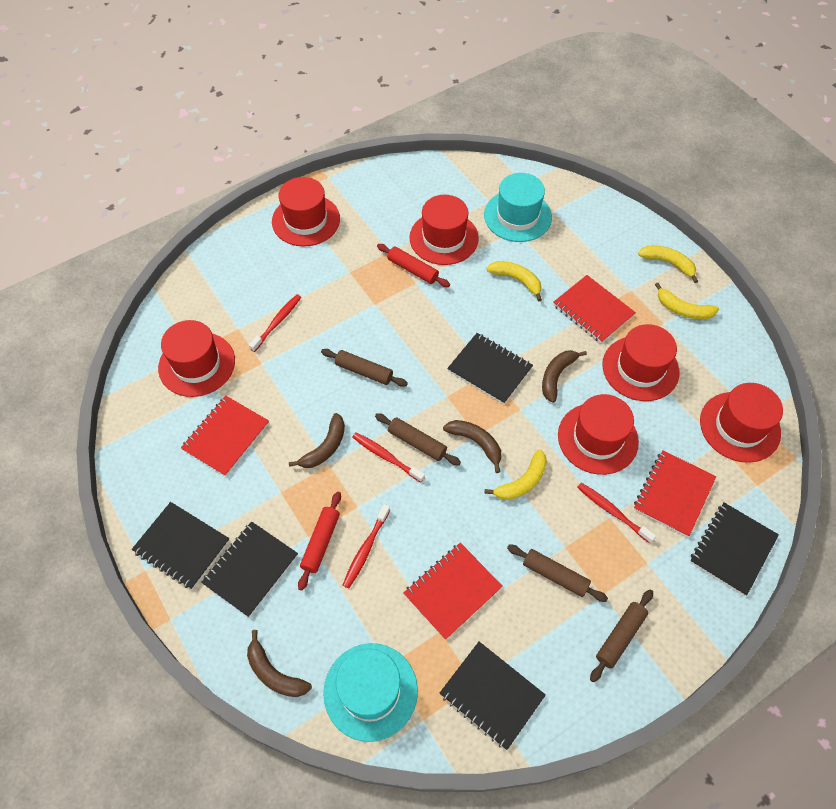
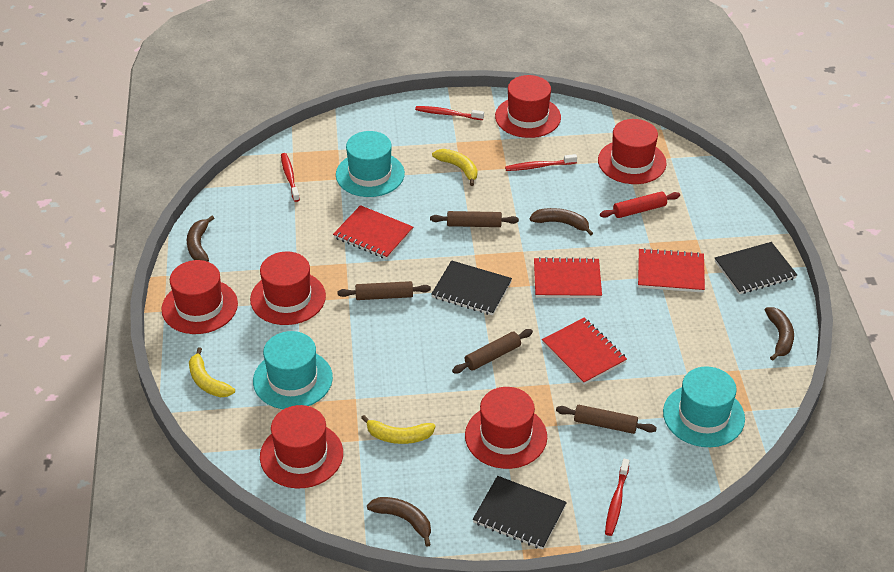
black notebook: 5 -> 3
red rolling pin: 2 -> 1
turquoise hat: 2 -> 3
yellow banana: 4 -> 3

